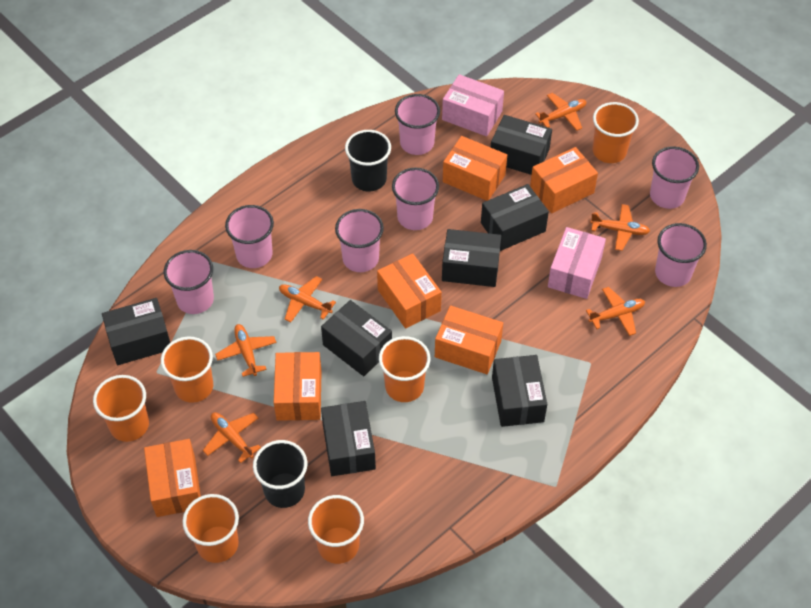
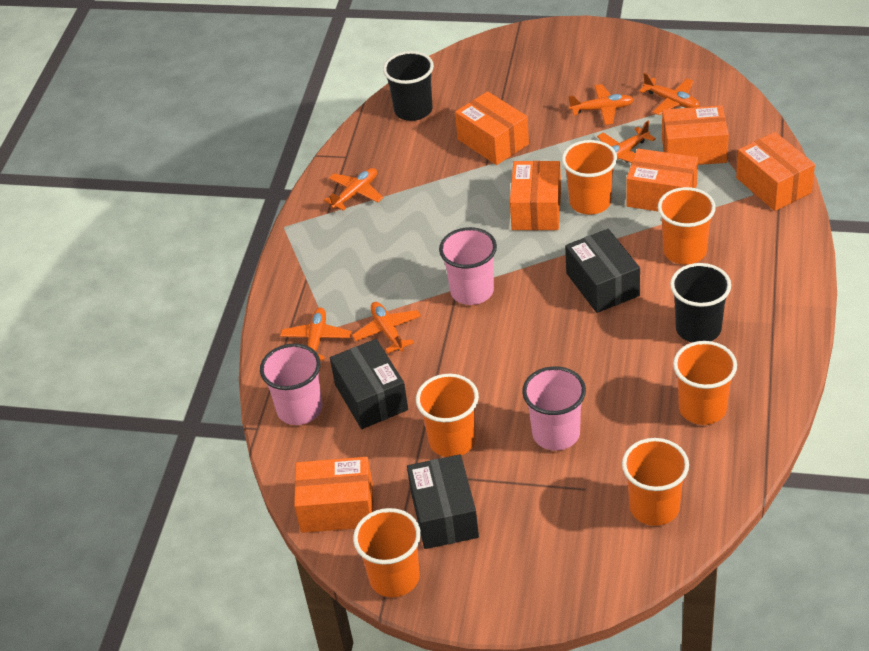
black box: 7 -> 3
pink box: 2 -> 0
pink cup: 7 -> 3

